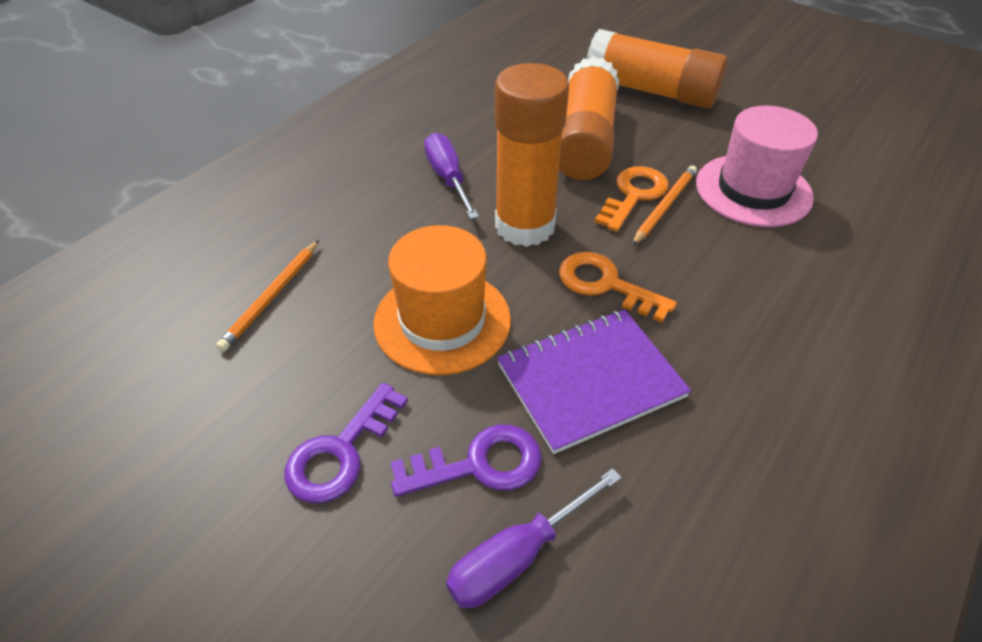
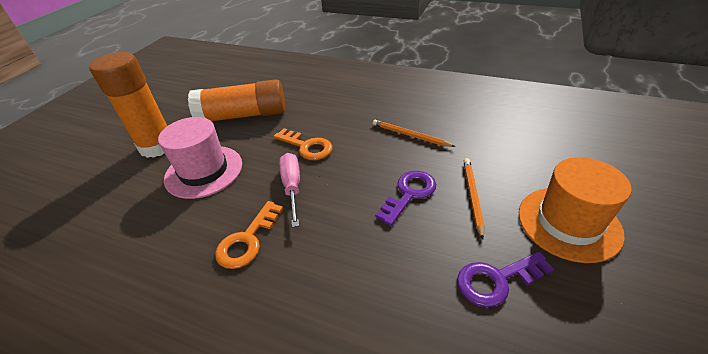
orange glue stick: 3 -> 2
pink screwdriver: 0 -> 1
purple notebook: 1 -> 0
purple screwdriver: 2 -> 0

